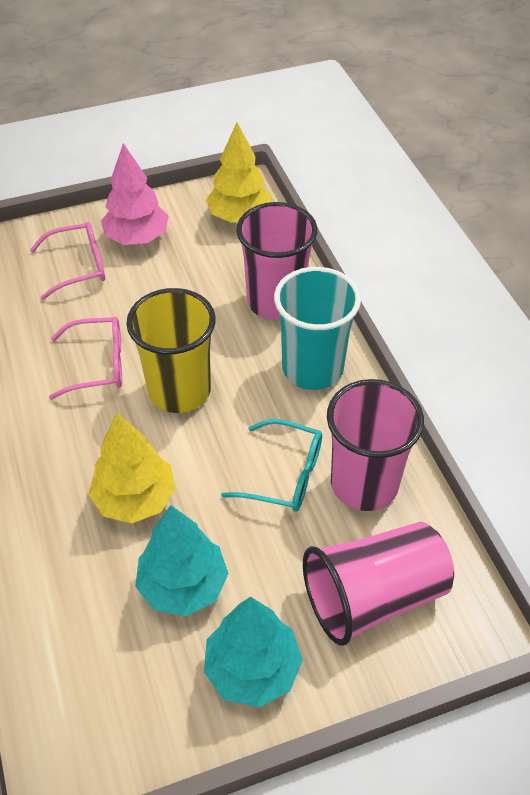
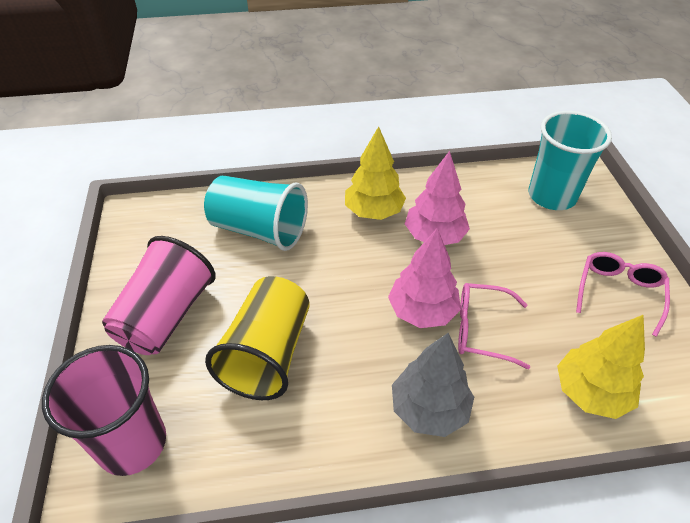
grey tree: 0 -> 1
pink cup: 3 -> 2
pink tree: 1 -> 2
turquoise cup: 1 -> 2
turquoise glasses: 1 -> 0
turquoise tree: 2 -> 0

